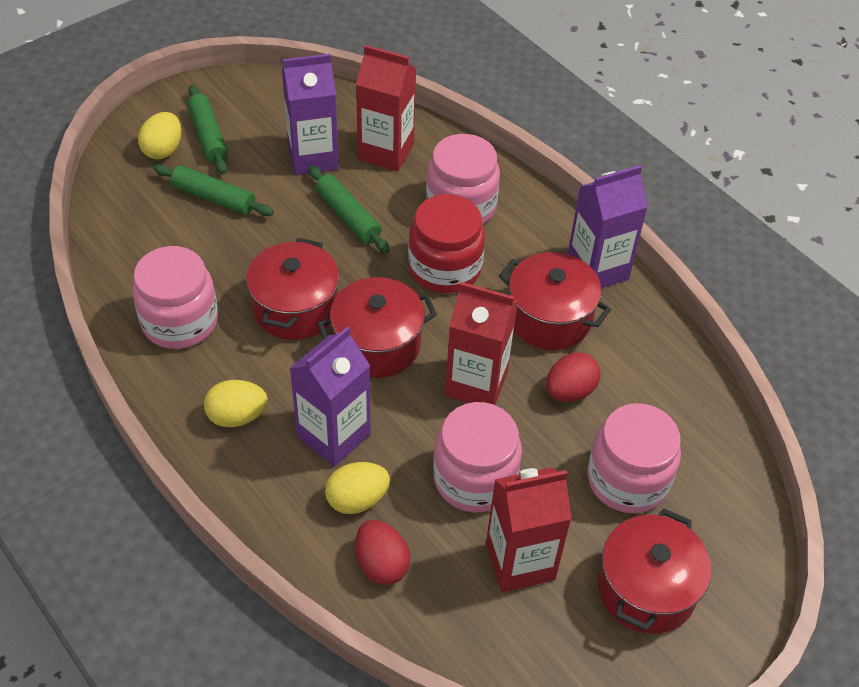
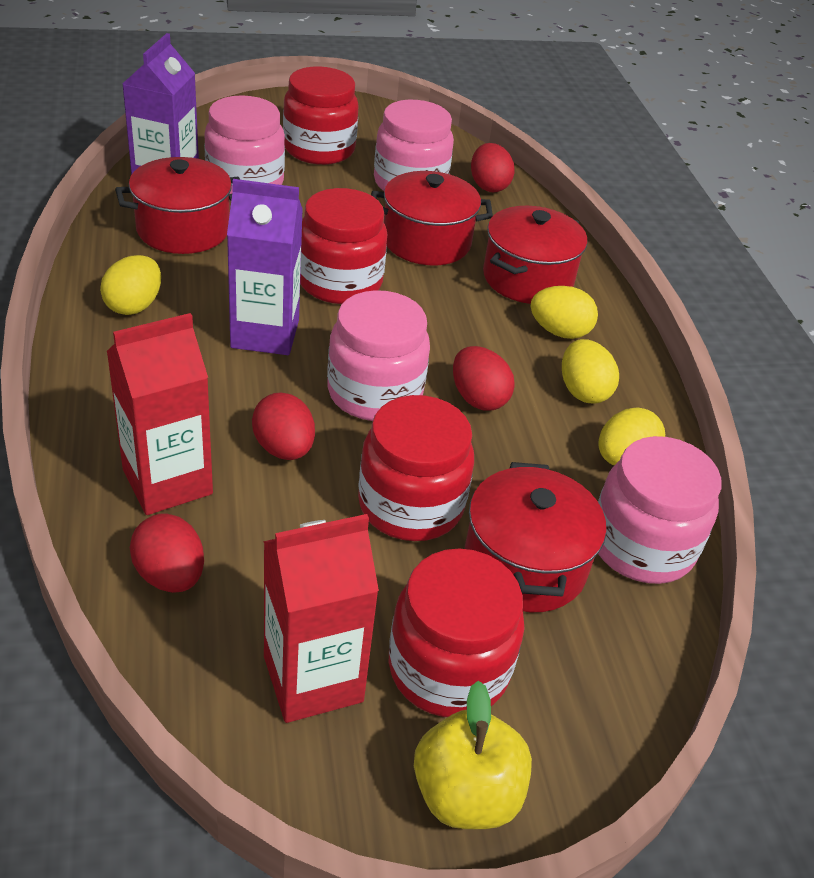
green rolling pin: 3 -> 0
purple carton: 3 -> 2
red carton: 3 -> 2
red egg: 2 -> 4
red jar: 1 -> 4
yellow apple: 0 -> 1
yellow egg: 3 -> 4

